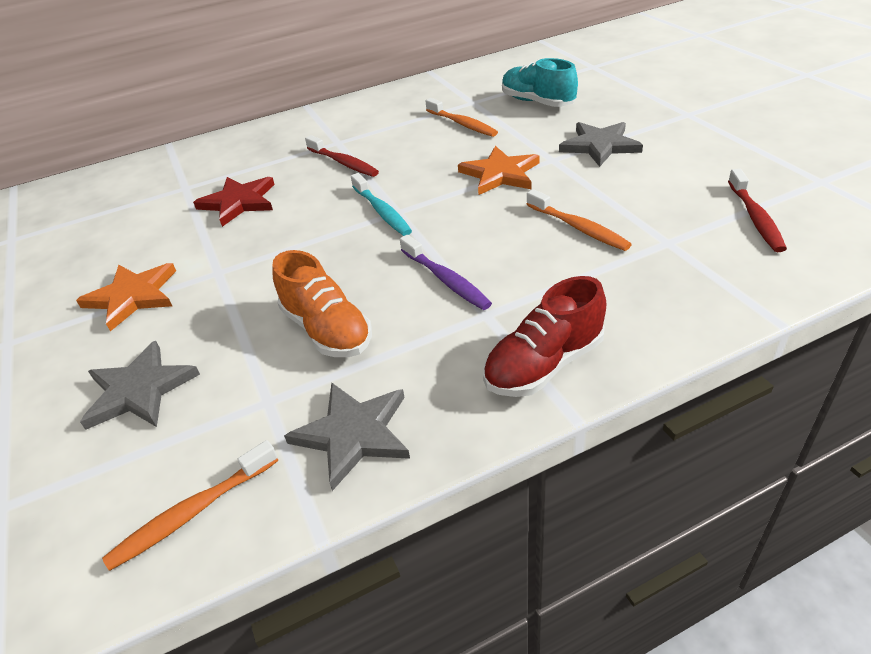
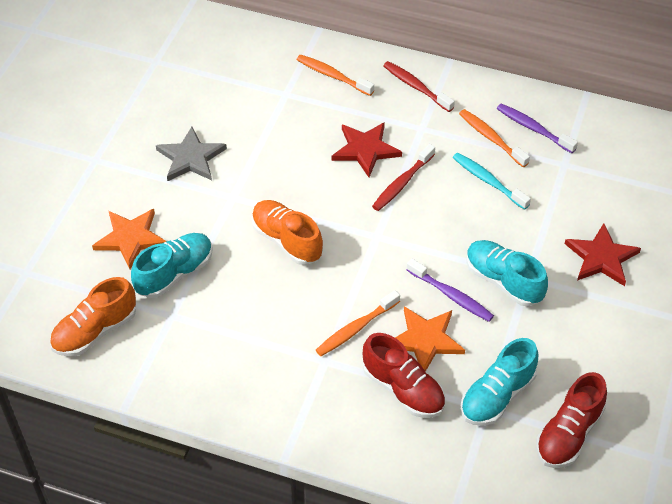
grey star: 3 -> 1
orange shoe: 1 -> 2
purple toothbrush: 1 -> 2
red shoe: 1 -> 2
red star: 1 -> 2
turquoise shoe: 1 -> 3

